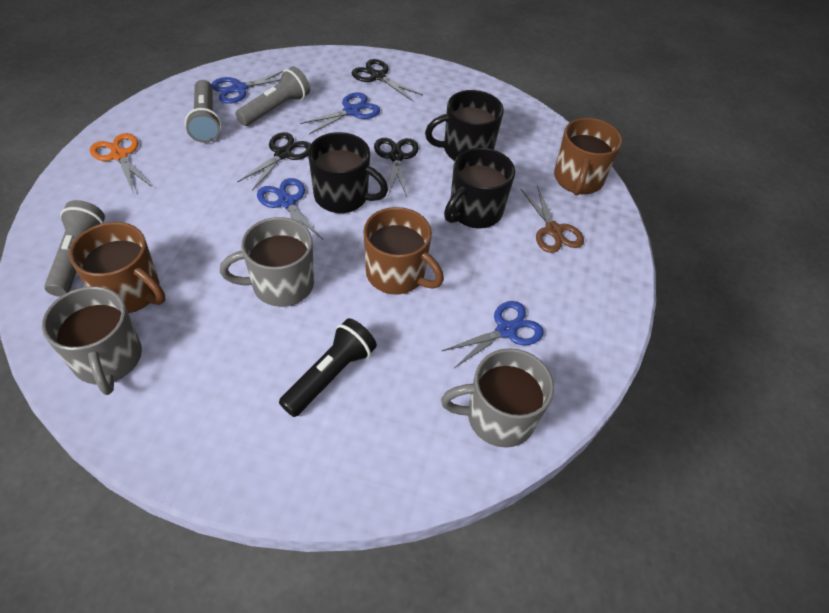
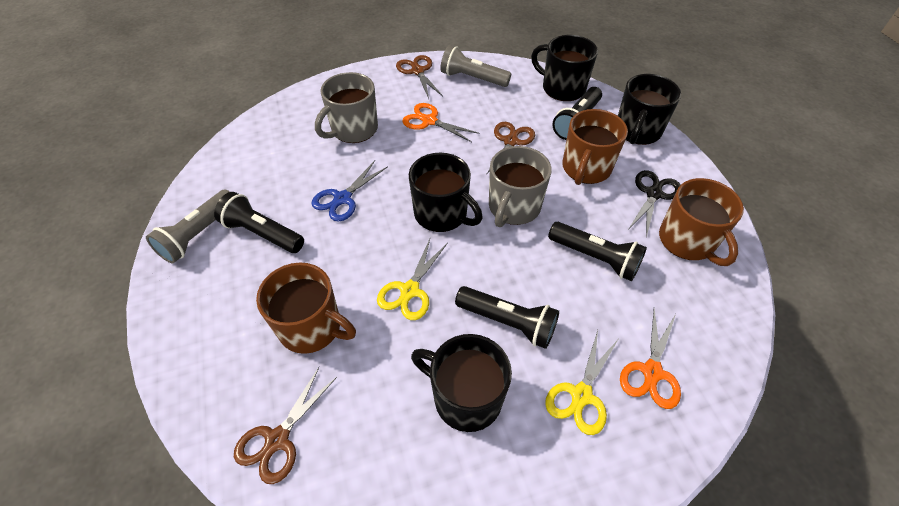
black flashlight: 1 -> 4
black mug: 3 -> 4
black scissors: 3 -> 1
blue scissors: 4 -> 1
brown scissors: 1 -> 3
grey flashlight: 3 -> 2
grey mug: 3 -> 2
orange scissors: 1 -> 2
yellow scissors: 0 -> 2

